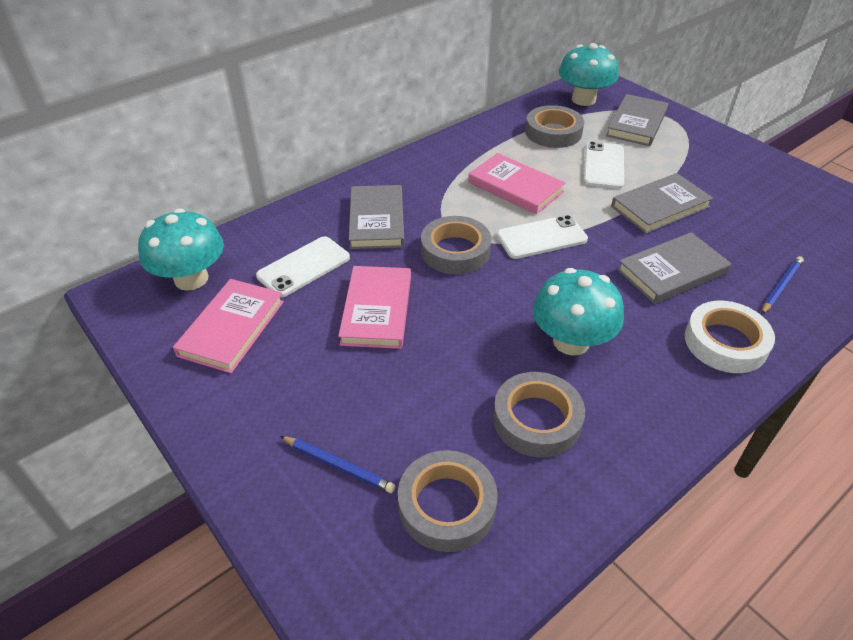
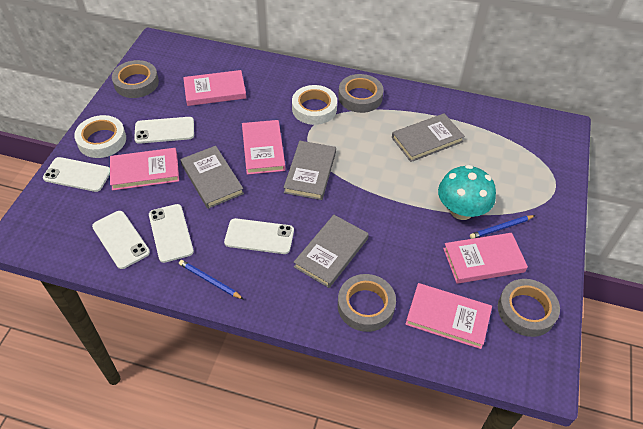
pink book: 3 -> 5
turquoise mushroom: 3 -> 1
white phone: 3 -> 5
white tape: 1 -> 2

